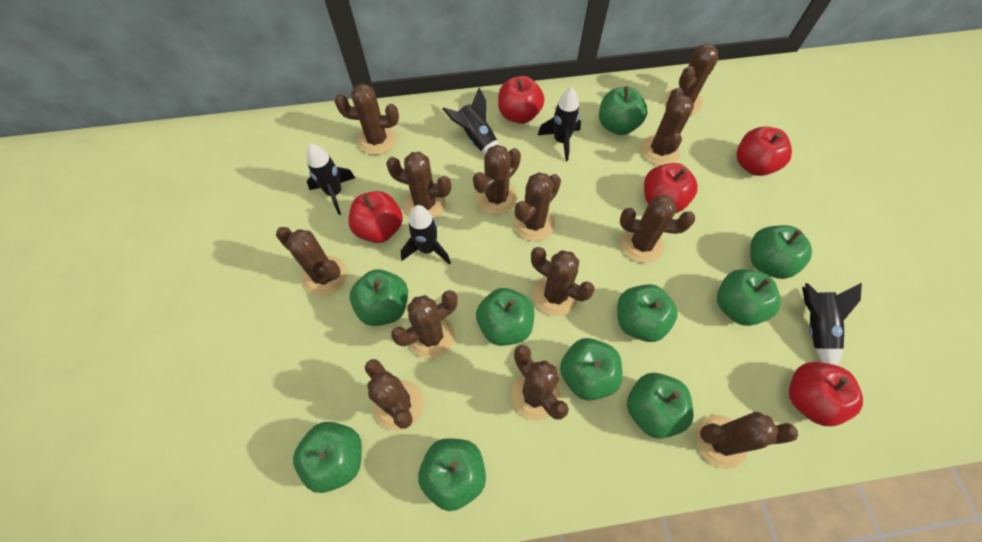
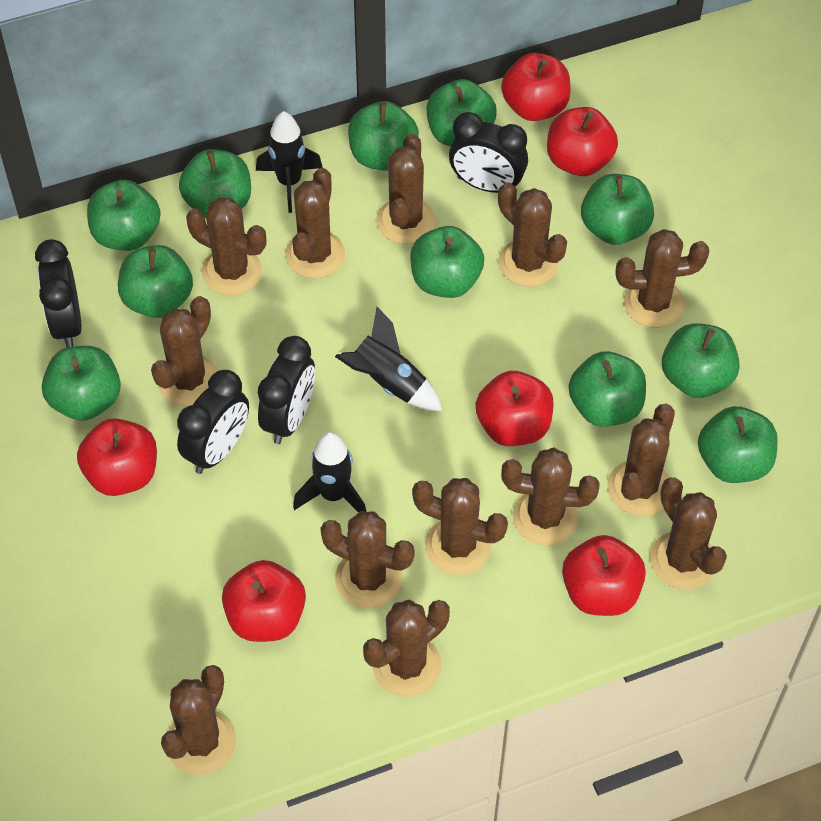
black clock: 0 -> 4
black rocket: 5 -> 3
green apple: 10 -> 11
red apple: 5 -> 6

